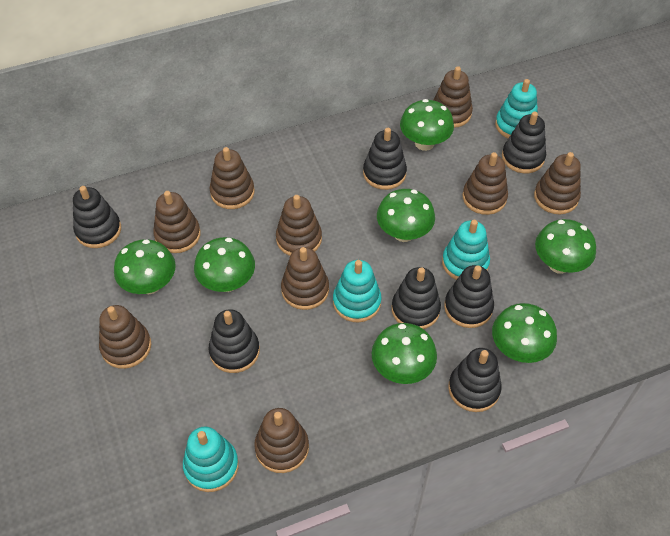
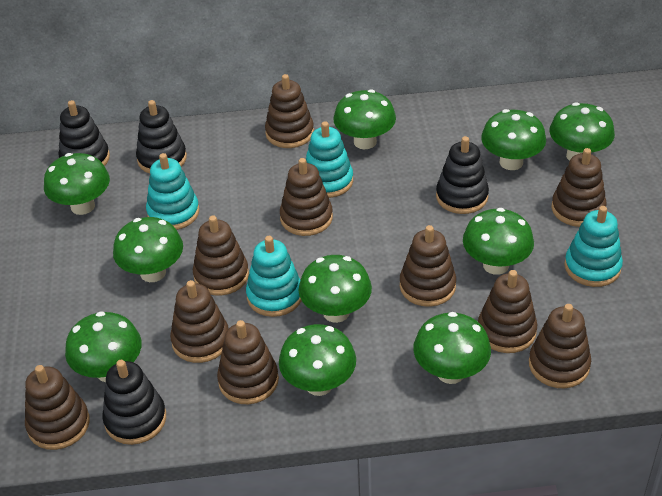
black stacking toy: 7 -> 4
brown stacking toy: 9 -> 10
green mushroom: 7 -> 10

